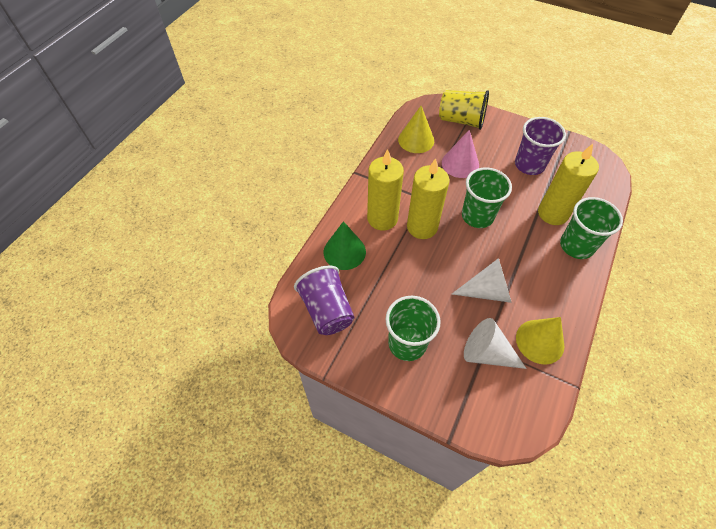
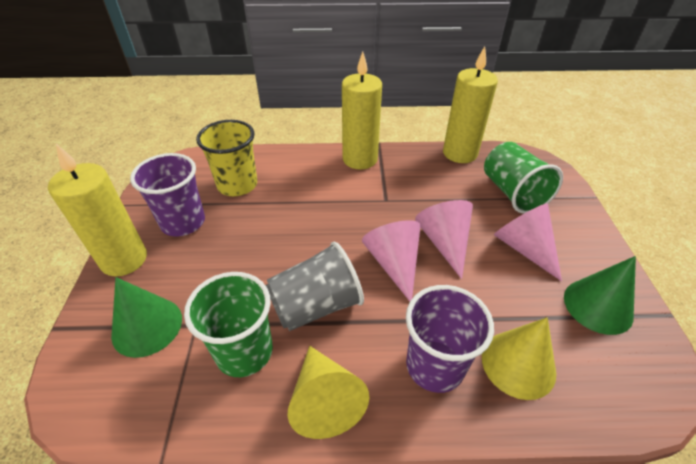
green cone: 1 -> 2
green cup: 3 -> 2
grey cup: 0 -> 1
pink cone: 1 -> 3
white cone: 2 -> 0

